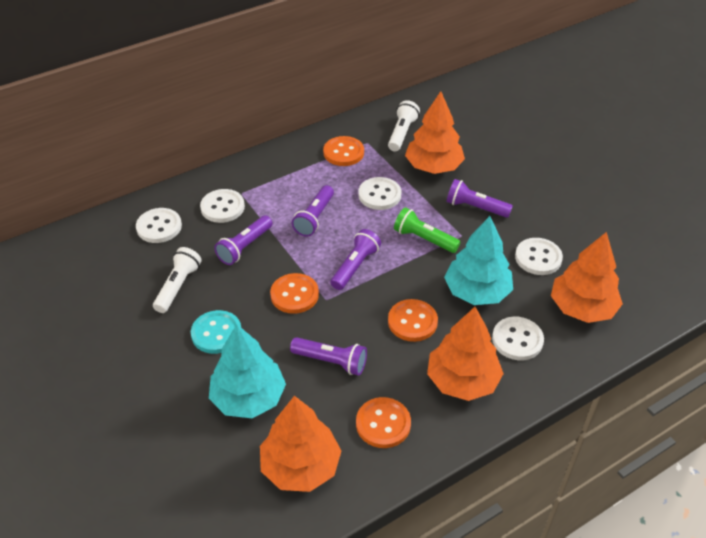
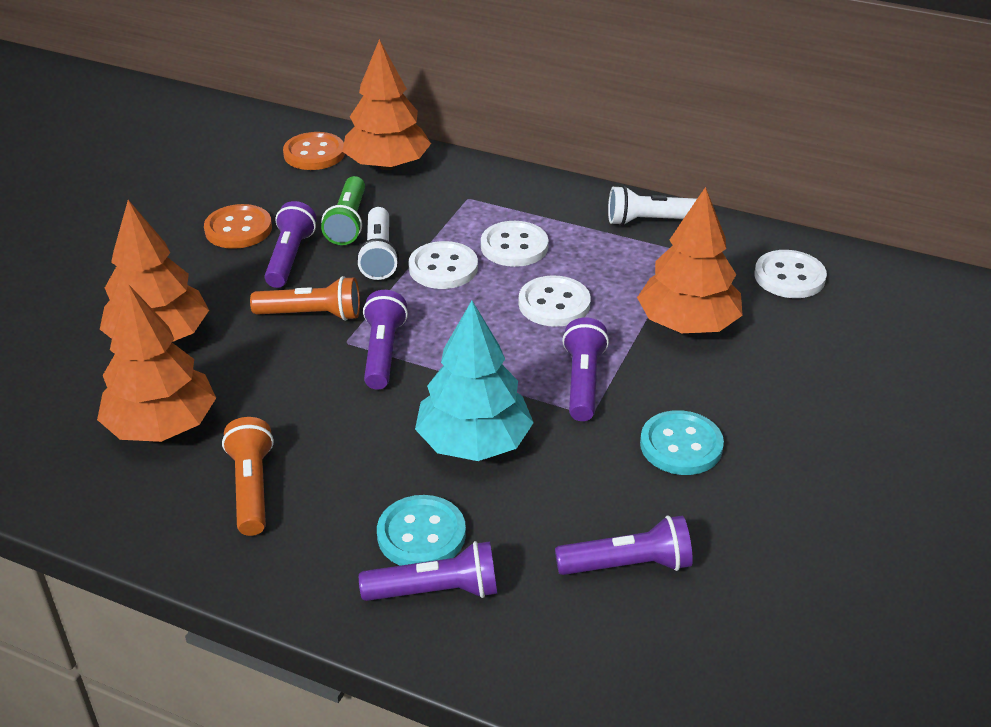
orange button: 4 -> 2
orange flashlight: 0 -> 2
turquoise button: 1 -> 2
turquoise tree: 2 -> 1
white button: 5 -> 4

